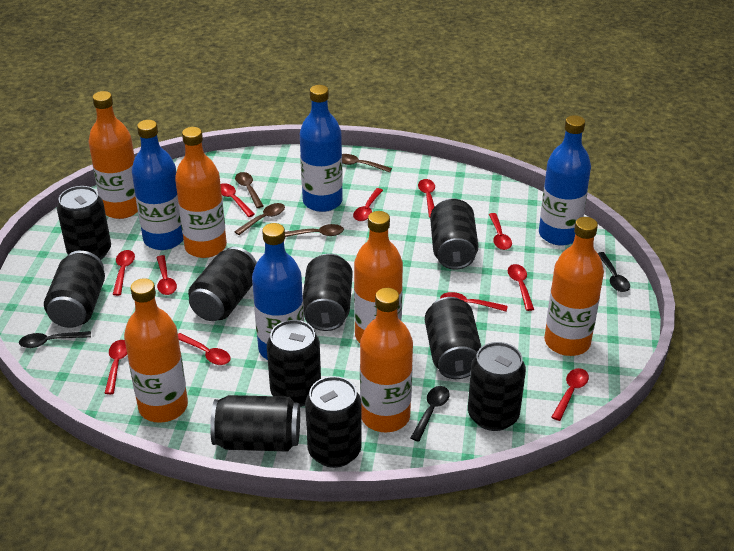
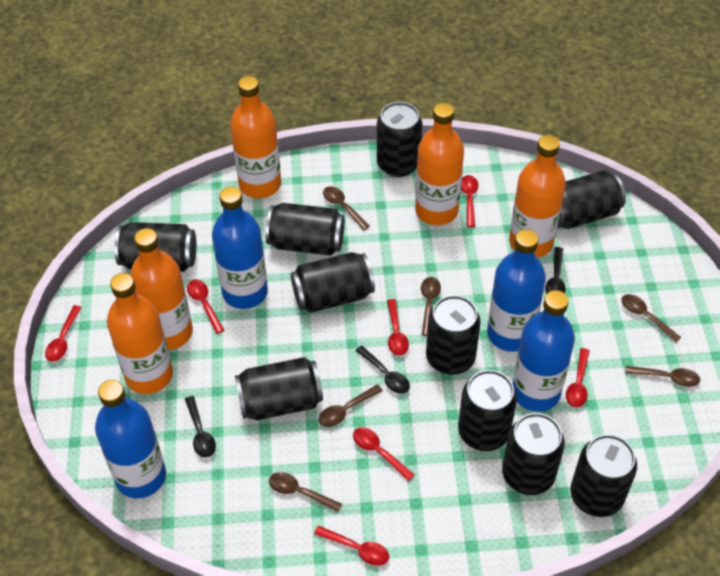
brown spoon: 4 -> 6
orange bottle: 6 -> 5
red spoon: 11 -> 7

